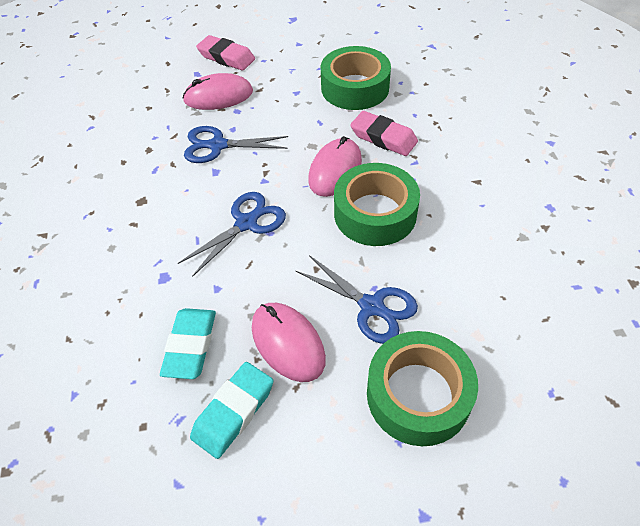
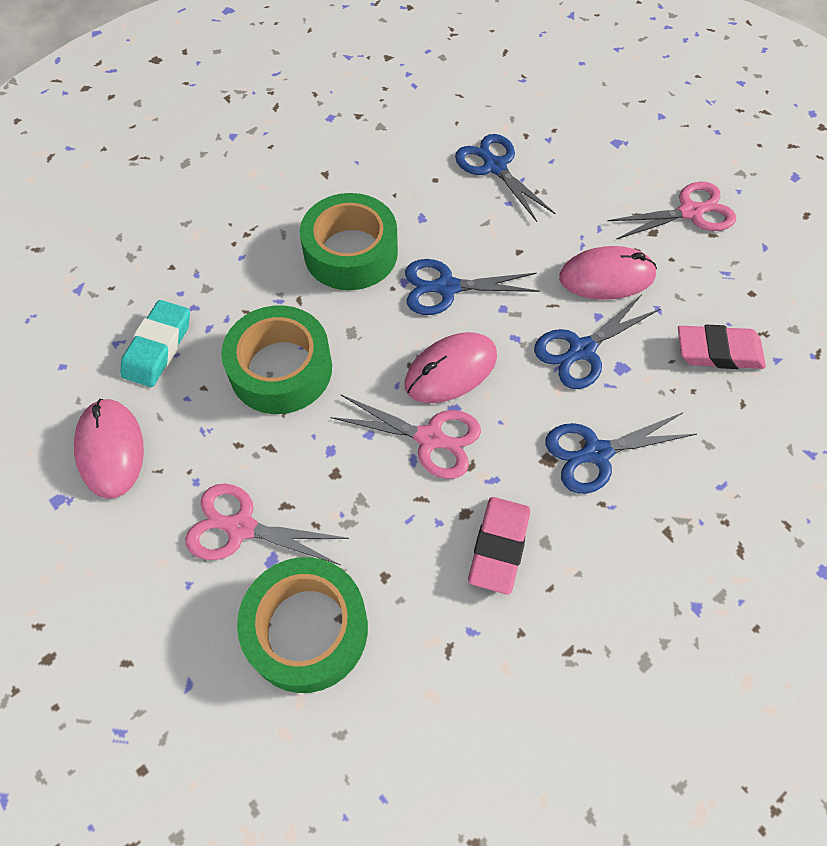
blue scissors: 3 -> 4
pink scissors: 0 -> 3
turquoise eraser: 2 -> 1

